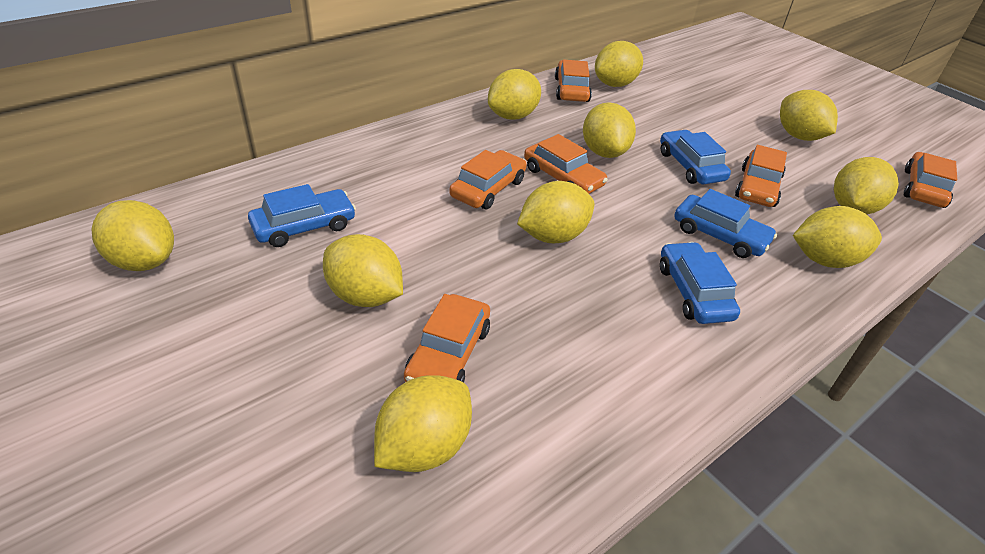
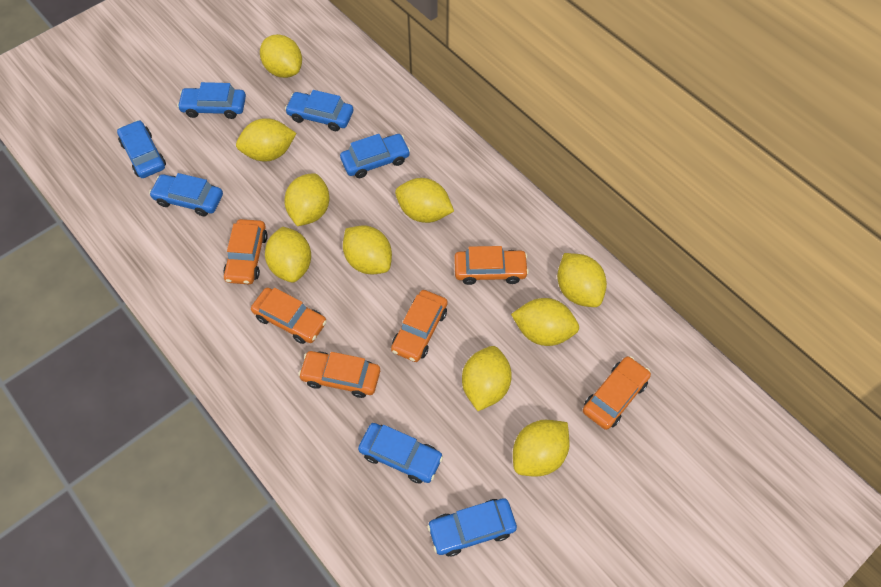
blue car: 4 -> 7

